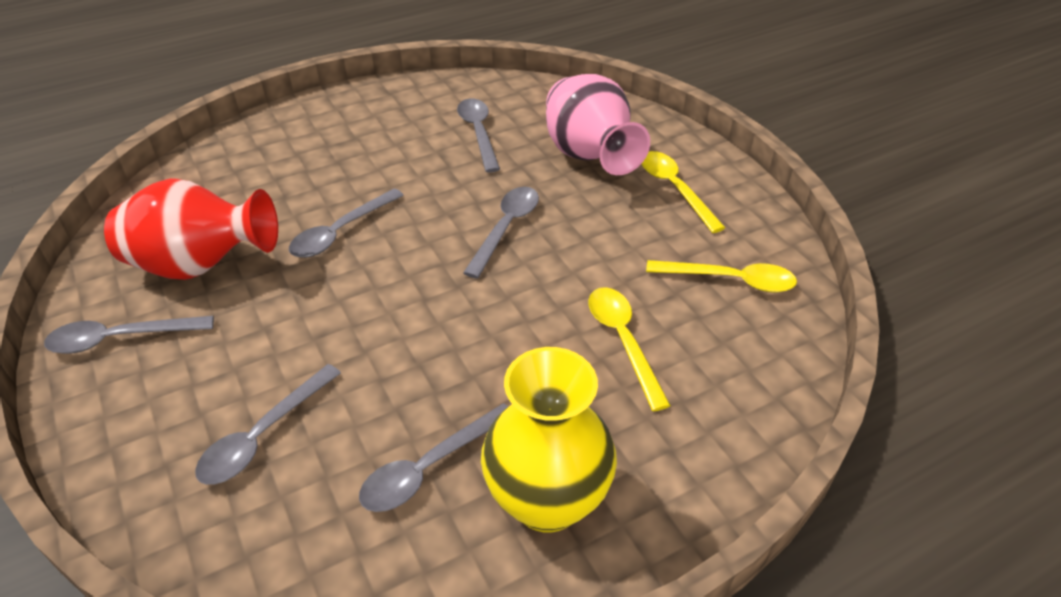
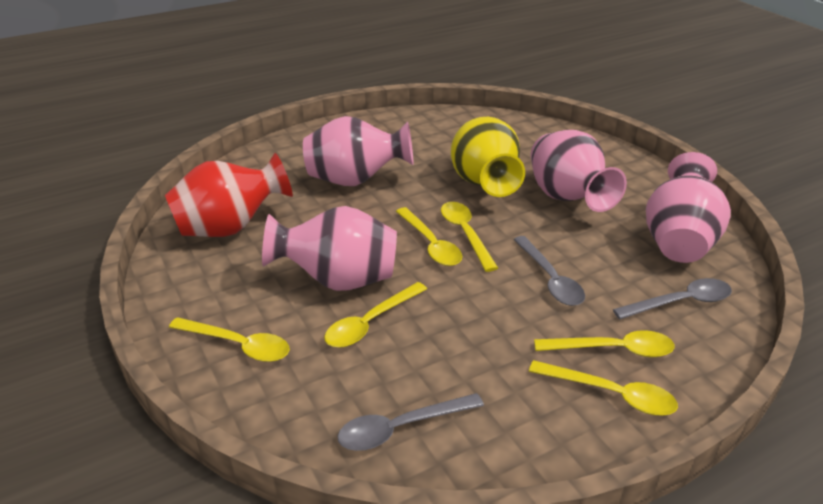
grey spoon: 6 -> 3
pink vase: 1 -> 4
yellow spoon: 3 -> 6

